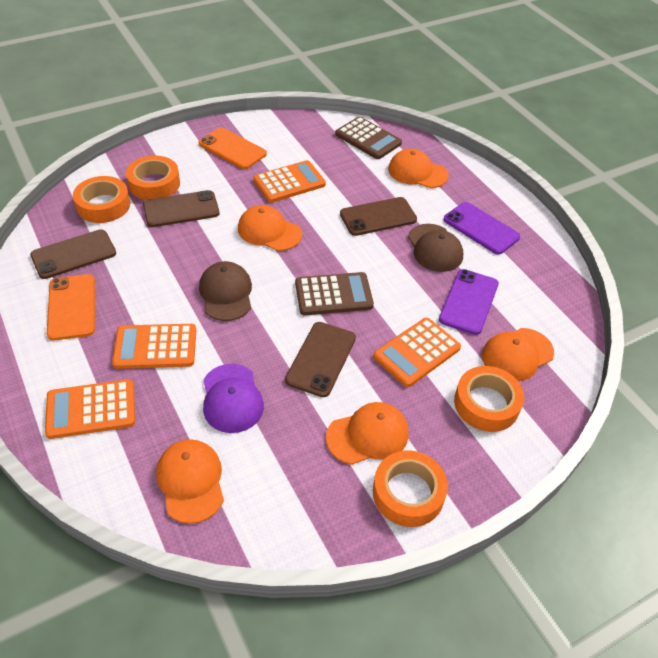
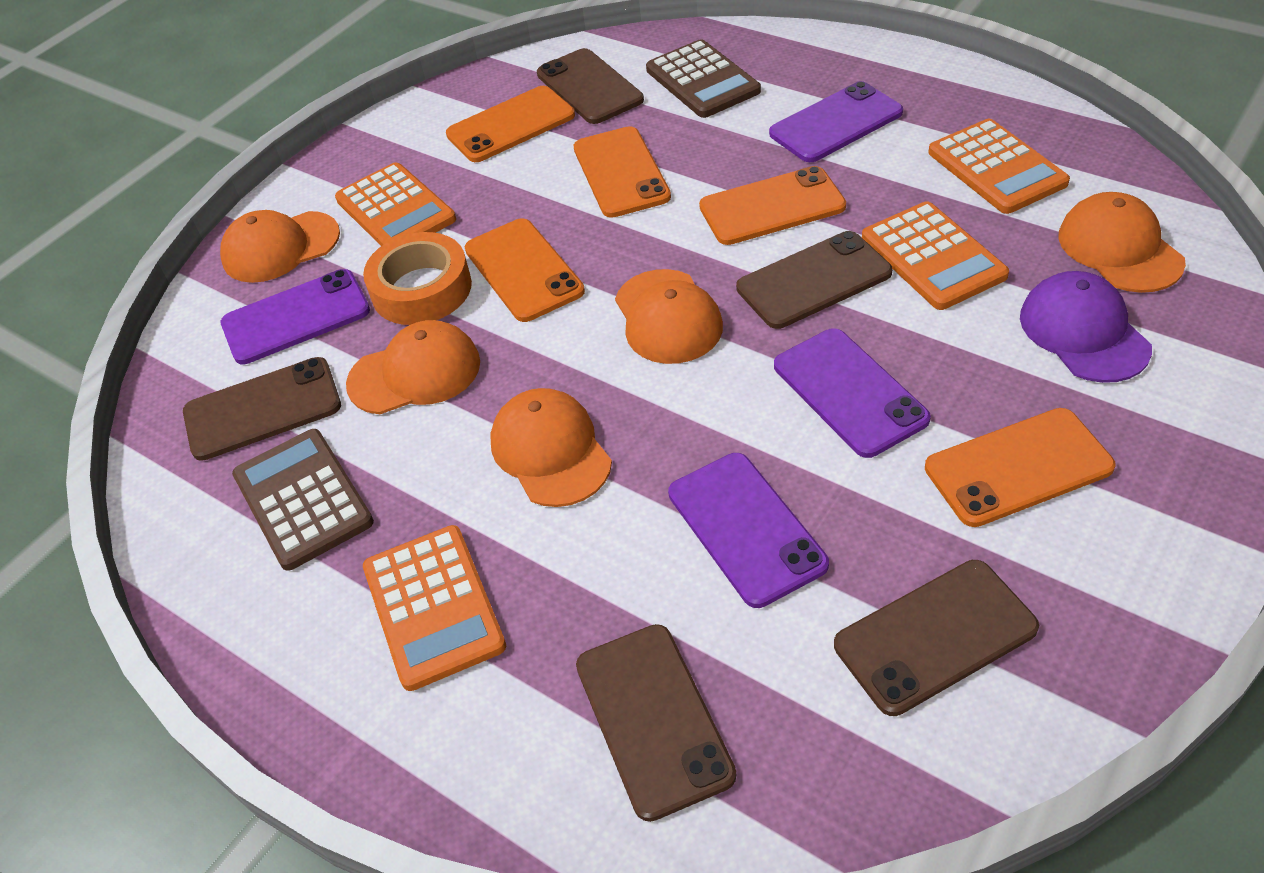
brown cap: 2 -> 0
brown phone: 4 -> 5
orange phone: 2 -> 5
orange tape: 4 -> 1
purple phone: 2 -> 4

